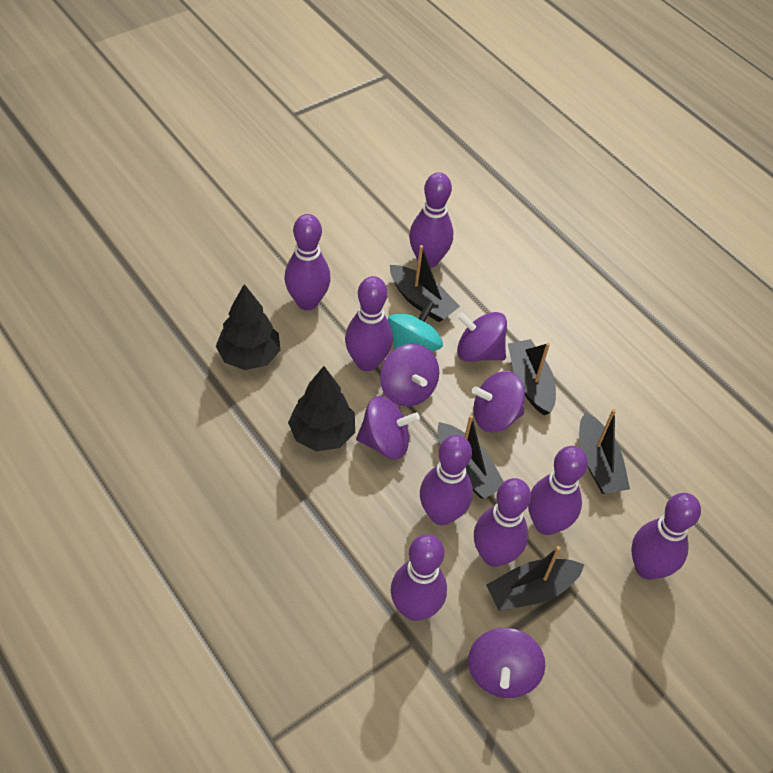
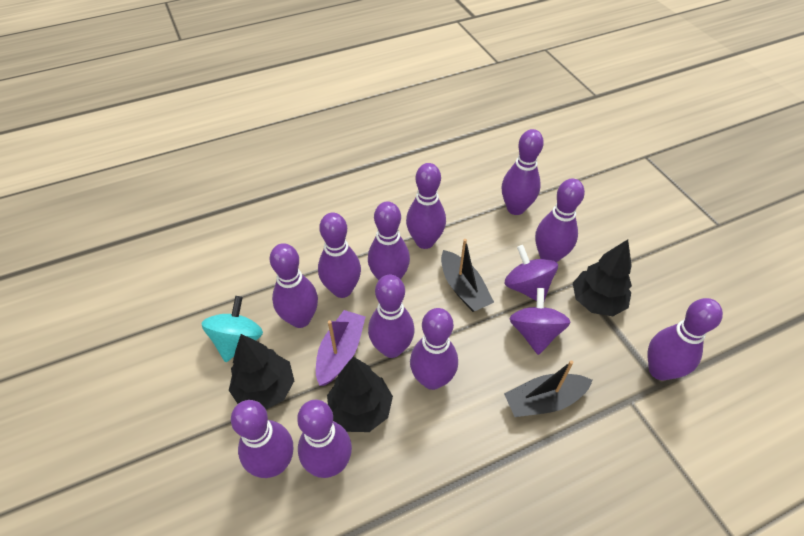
black boat: 5 -> 2
black tree: 2 -> 3
purple boat: 0 -> 1
purple bowling pin: 8 -> 11
purple spinning top: 5 -> 2

